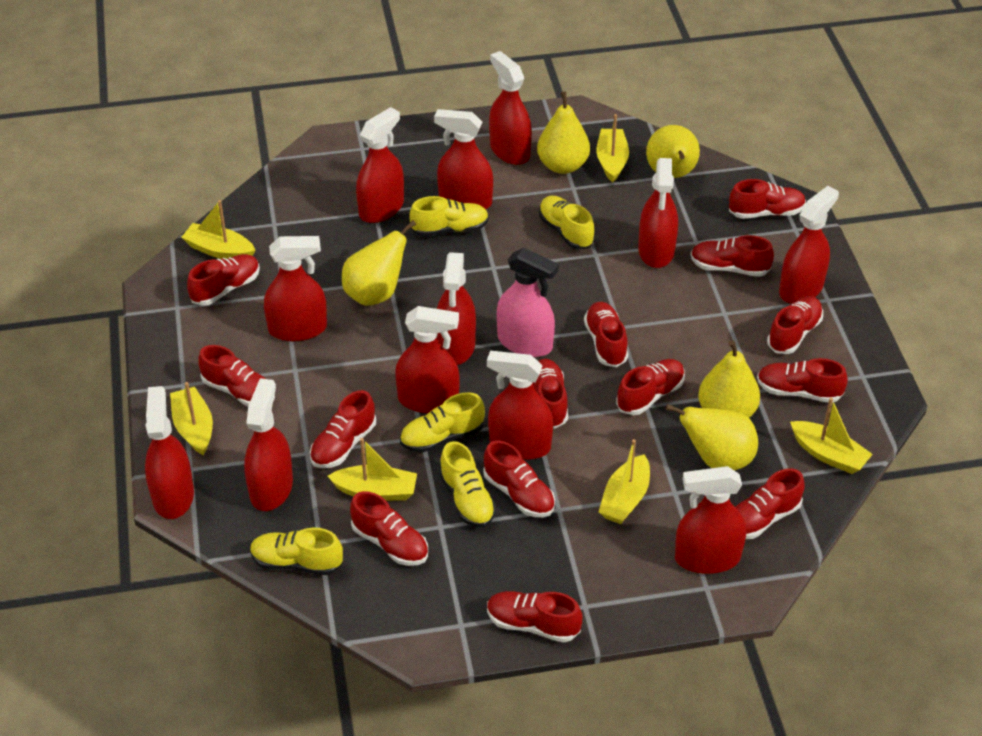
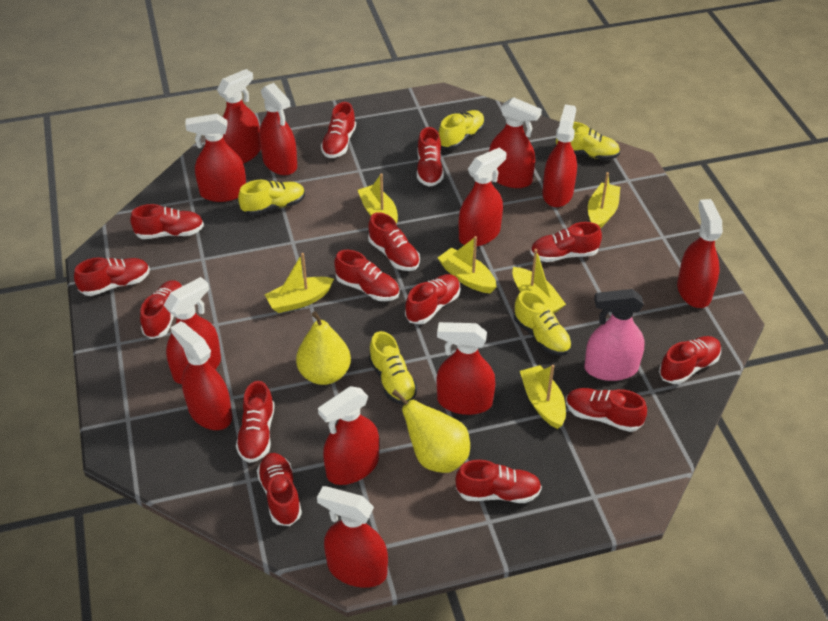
yellow pear: 5 -> 2

